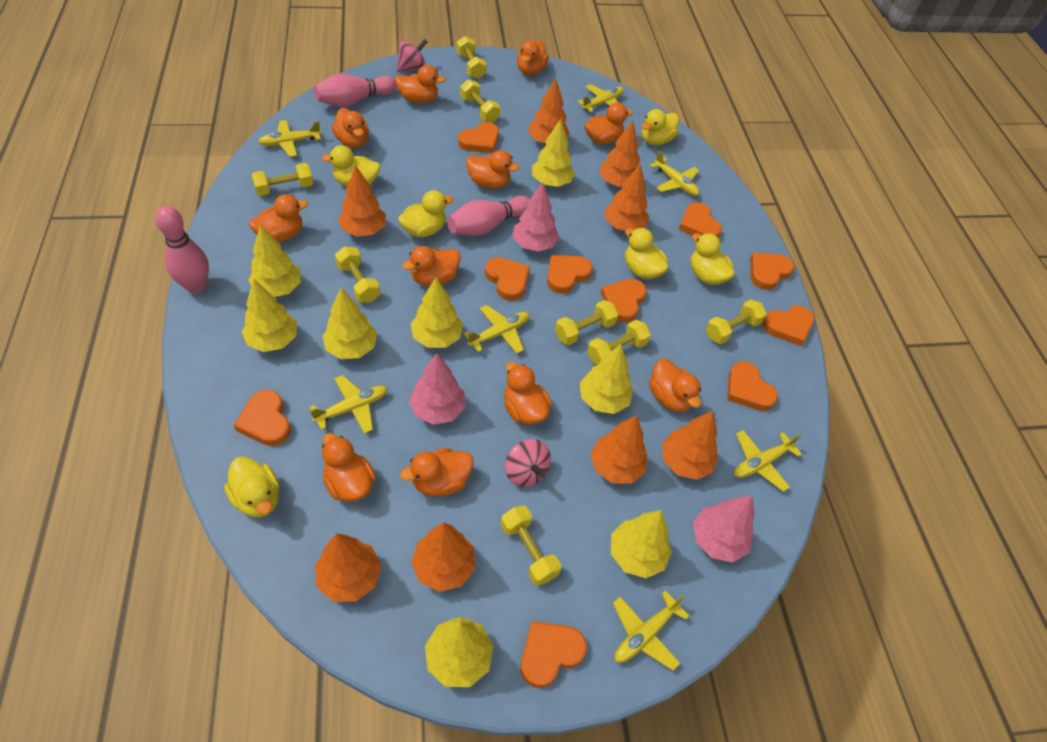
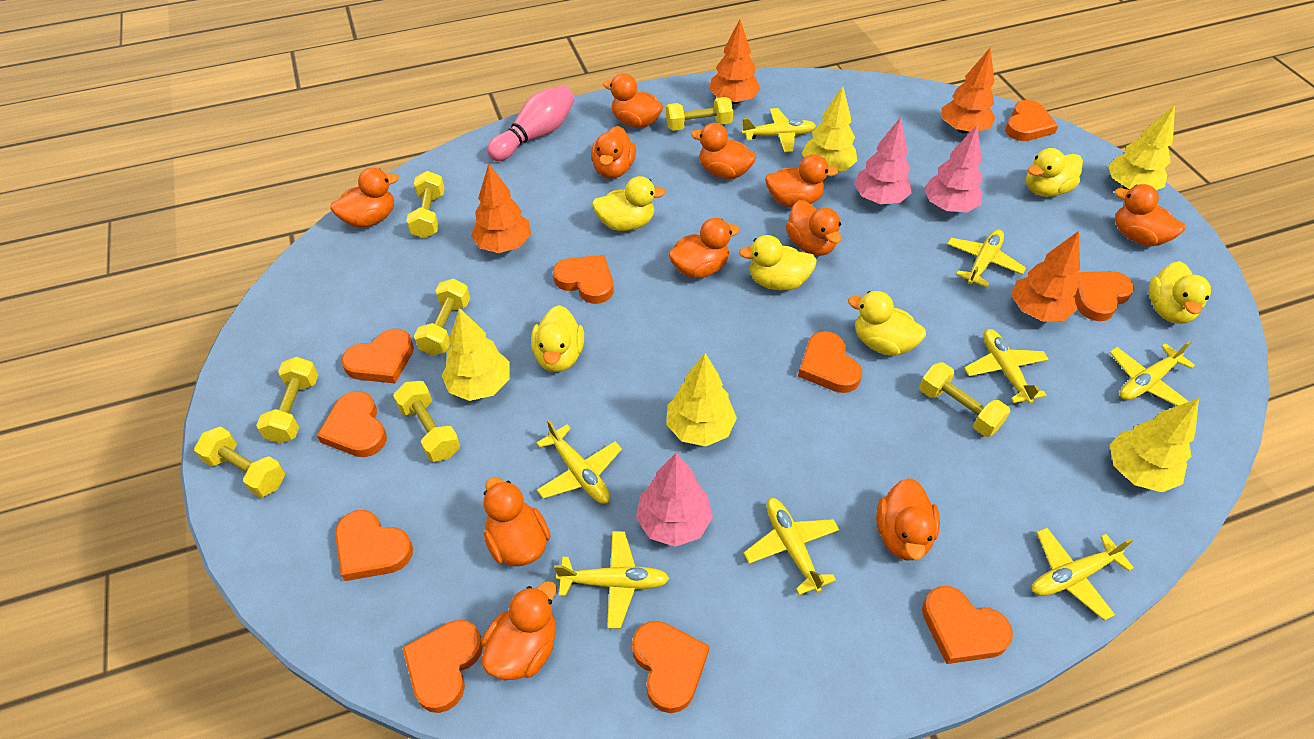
orange tree: 8 -> 4
pink bowling pin: 3 -> 1
pink spinning top: 2 -> 0
yellow dumbbell: 8 -> 7
yellow plane: 7 -> 8
yellow tree: 8 -> 5

